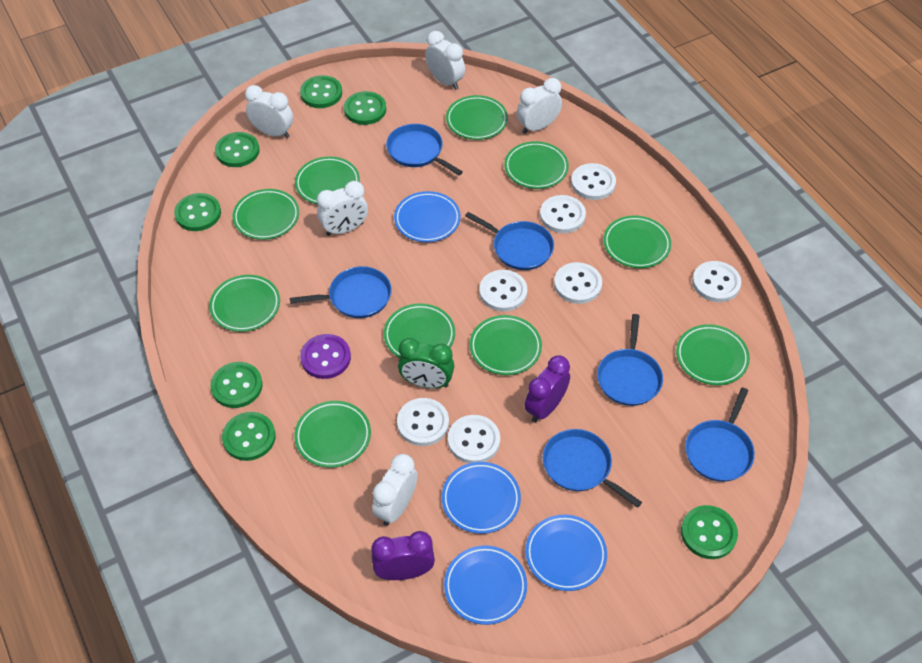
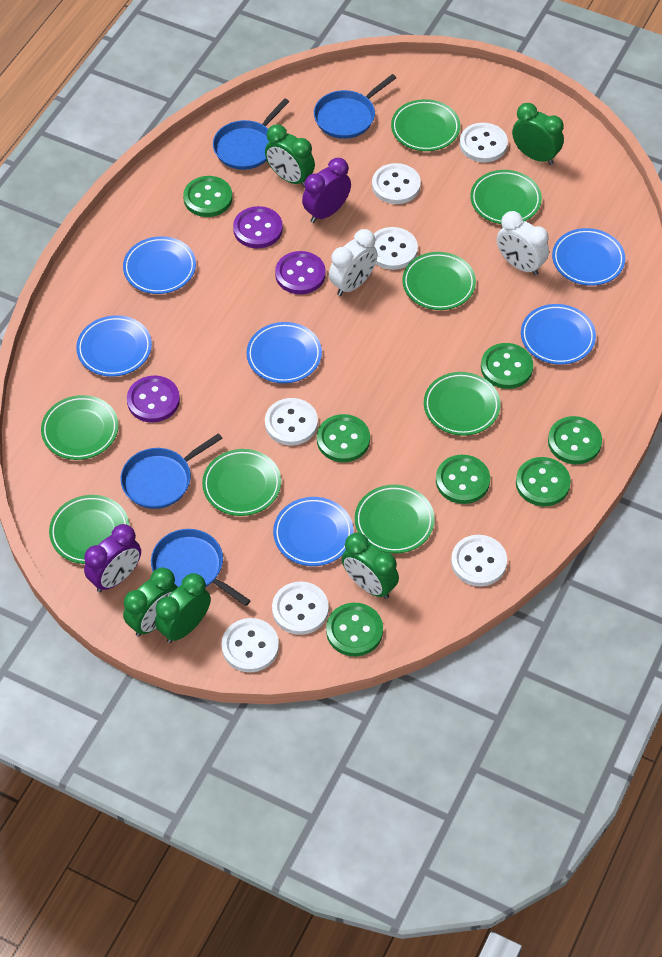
blue pan: 6 -> 4
blue plate: 4 -> 6
green clock: 1 -> 5
green plate: 10 -> 8
purple button: 1 -> 3
white clock: 5 -> 2

